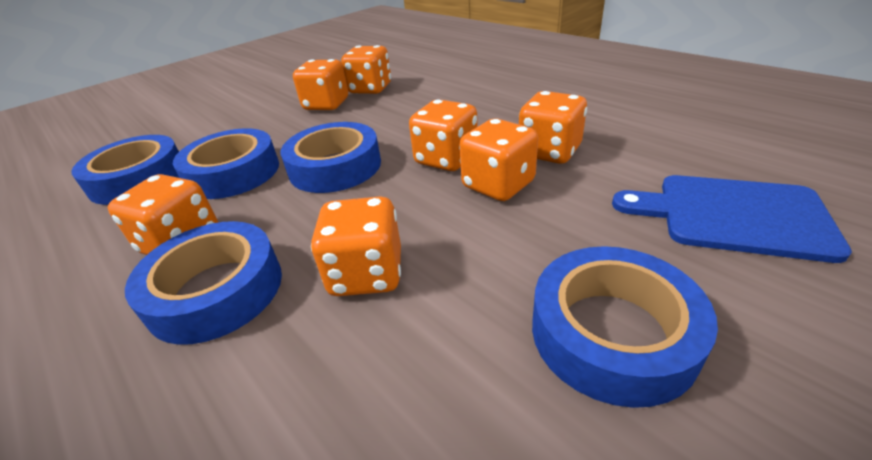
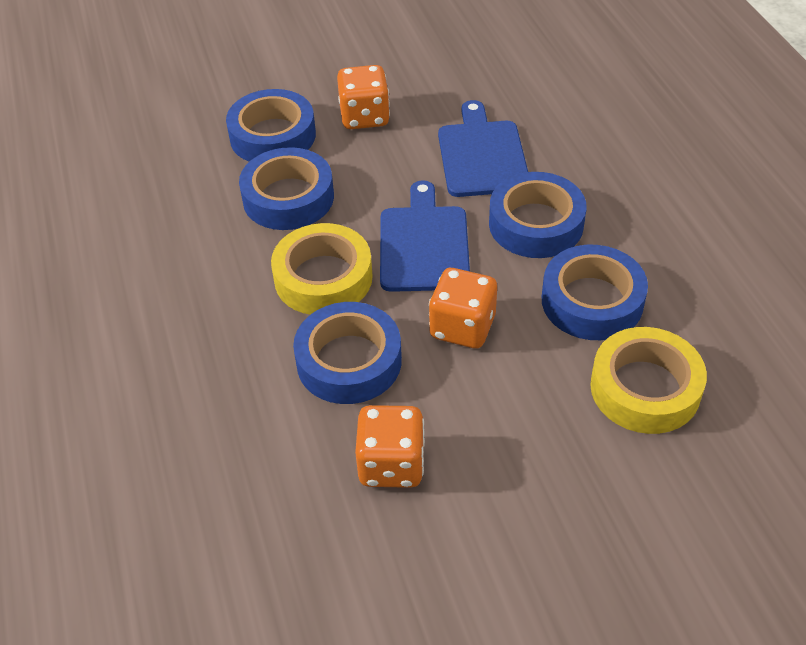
blue cutting board: 1 -> 2
orange dice: 7 -> 3
yellow tape: 0 -> 2

